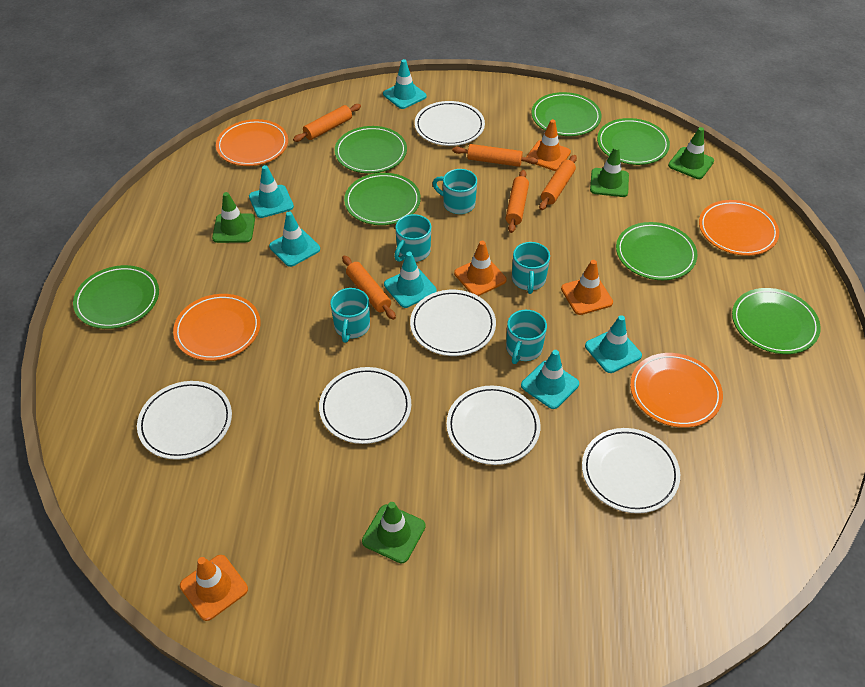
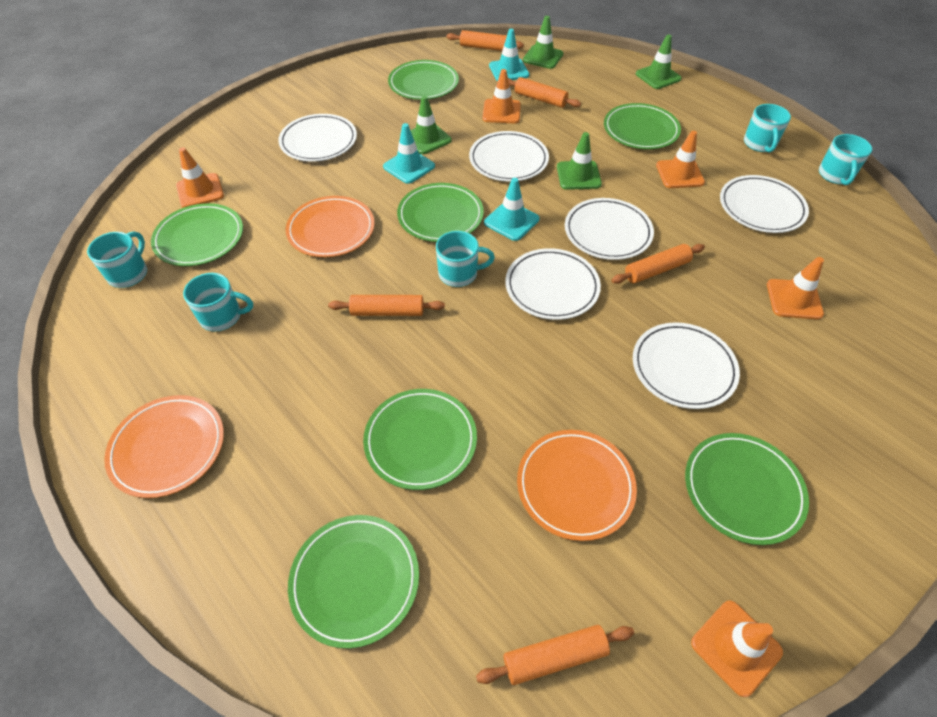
orange plate: 4 -> 3
orange traffic cone: 4 -> 5
turquoise traffic cone: 6 -> 3

